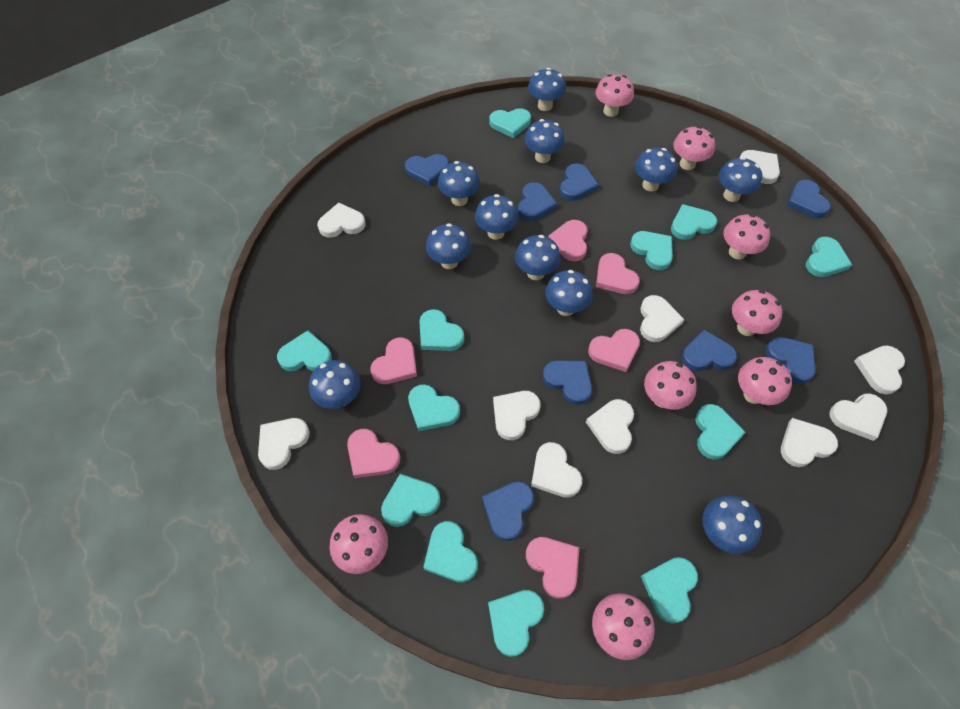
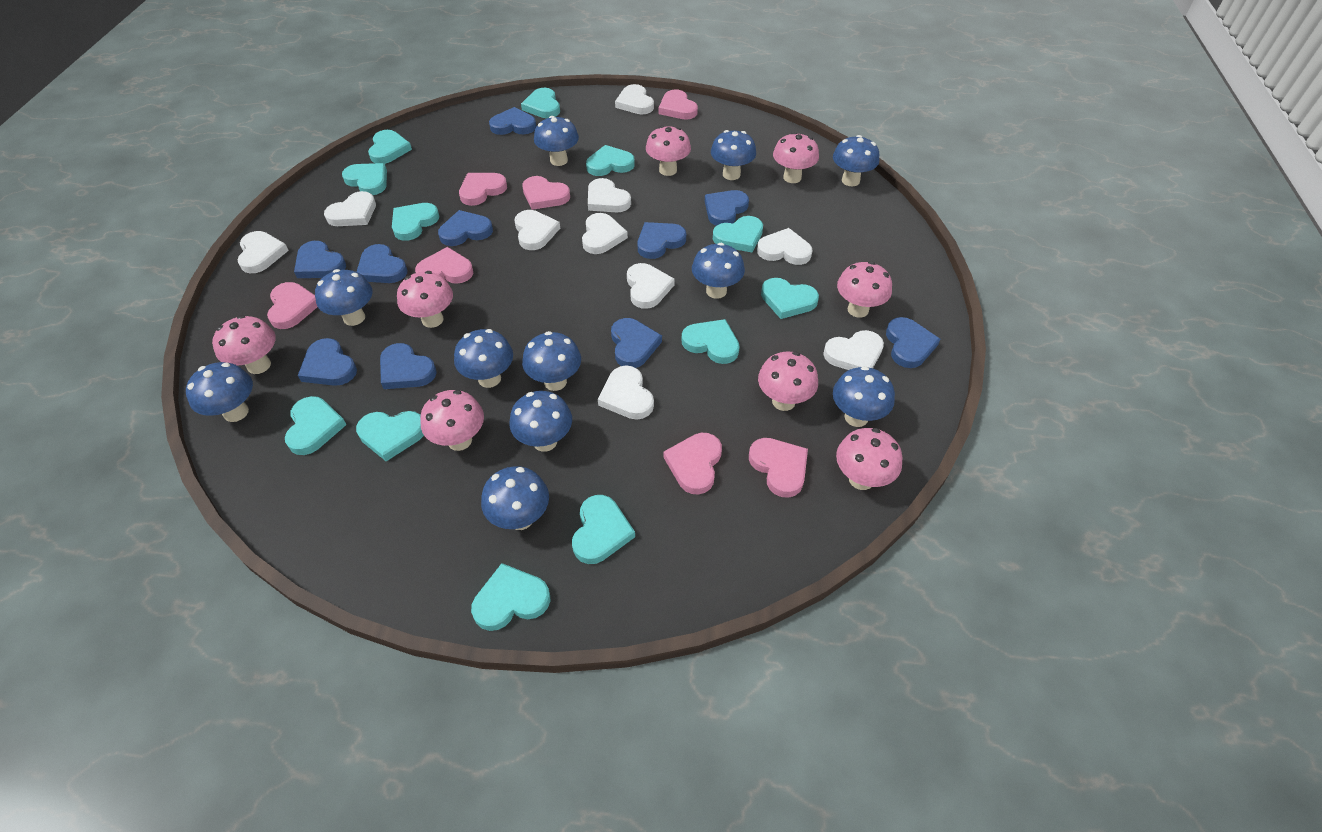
blue heart: 8 -> 10
pink heart: 6 -> 7

